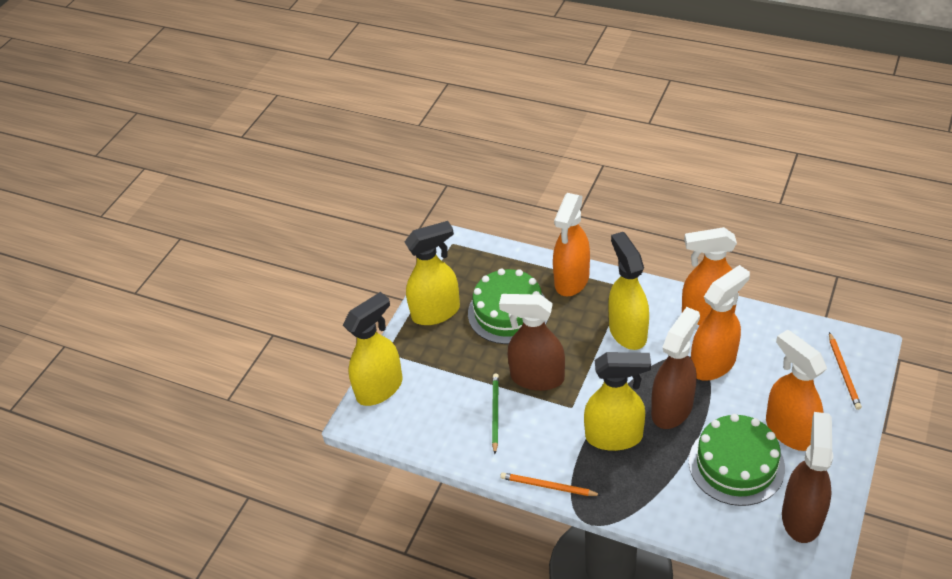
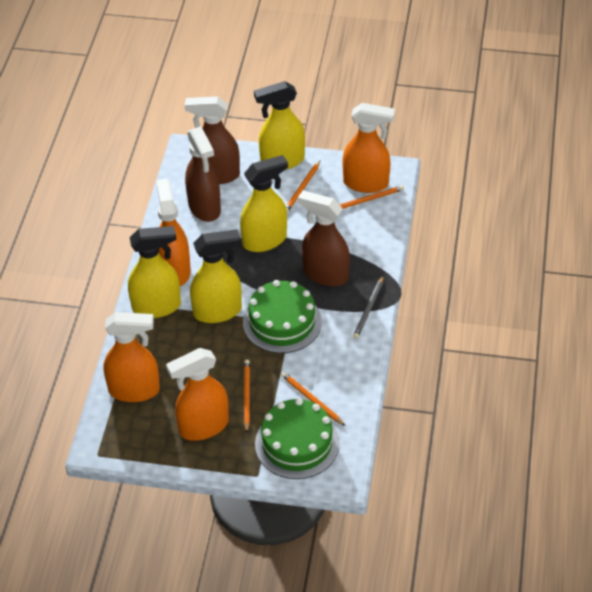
green pencil: 1 -> 0
grey pencil: 0 -> 1
orange pencil: 2 -> 4

